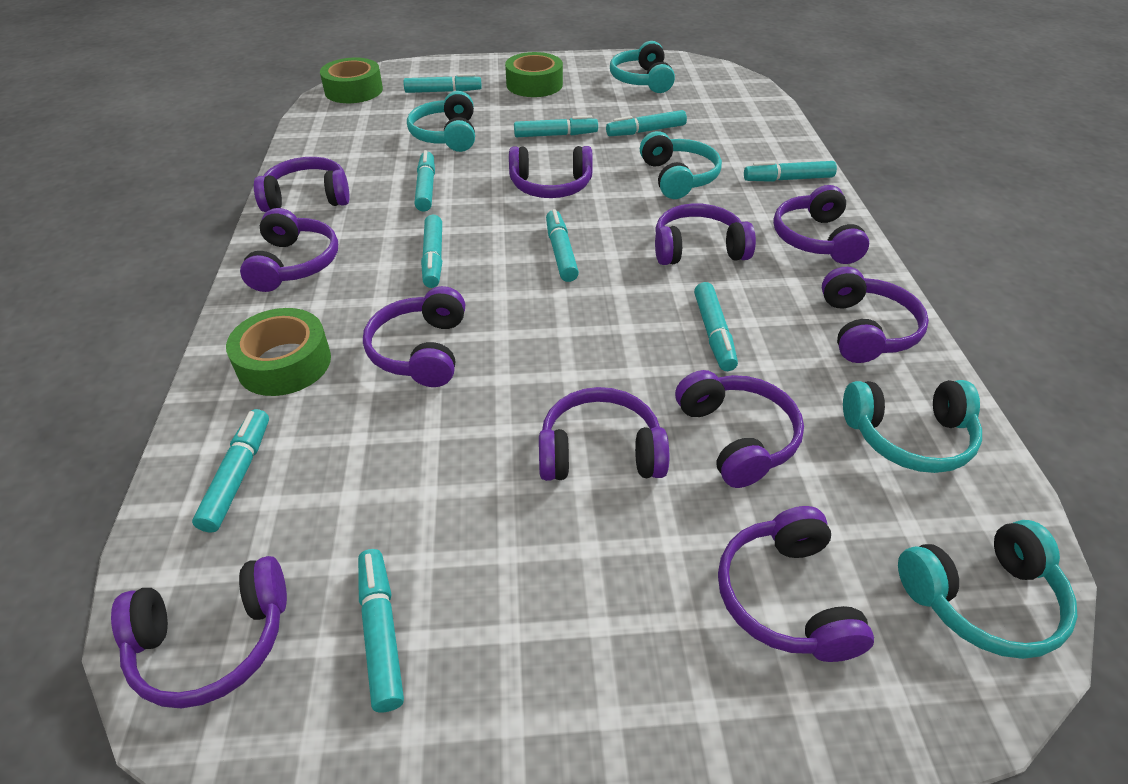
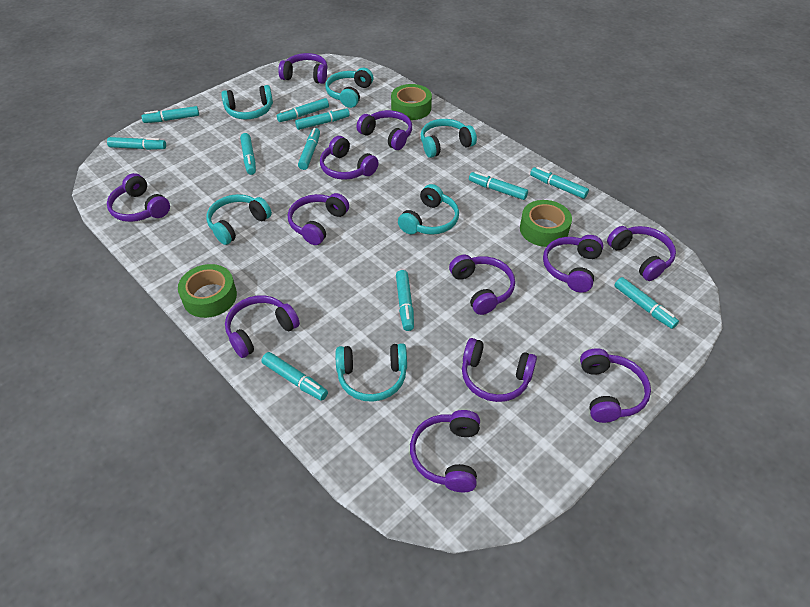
purple headphones: 11 -> 12
turquoise headphones: 5 -> 6
turquoise marker: 10 -> 11

